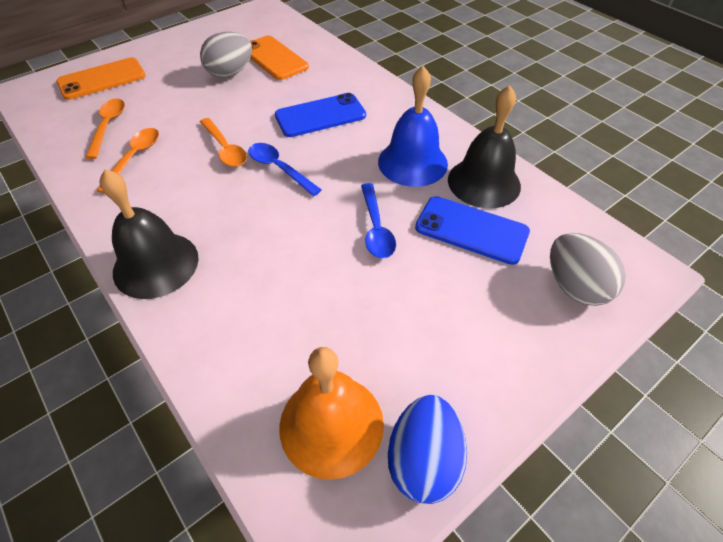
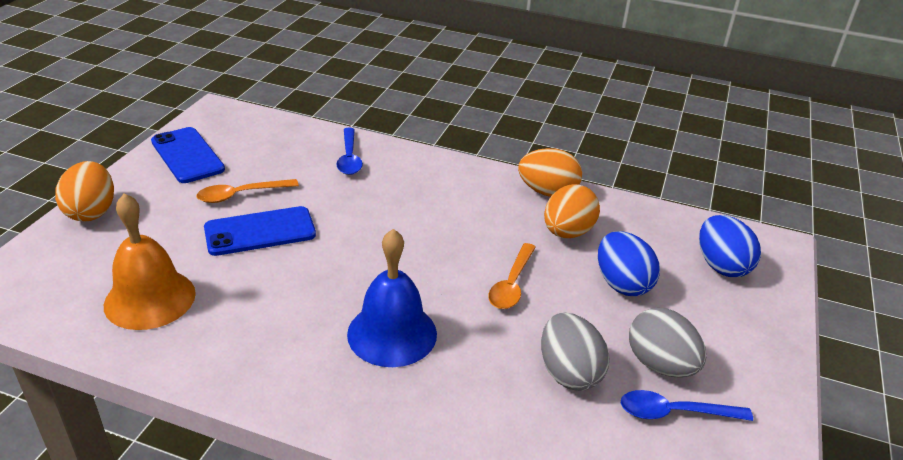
black bell: 2 -> 0
blue egg: 1 -> 2
orange egg: 0 -> 3
orange phone: 2 -> 0
orange spoon: 3 -> 2

